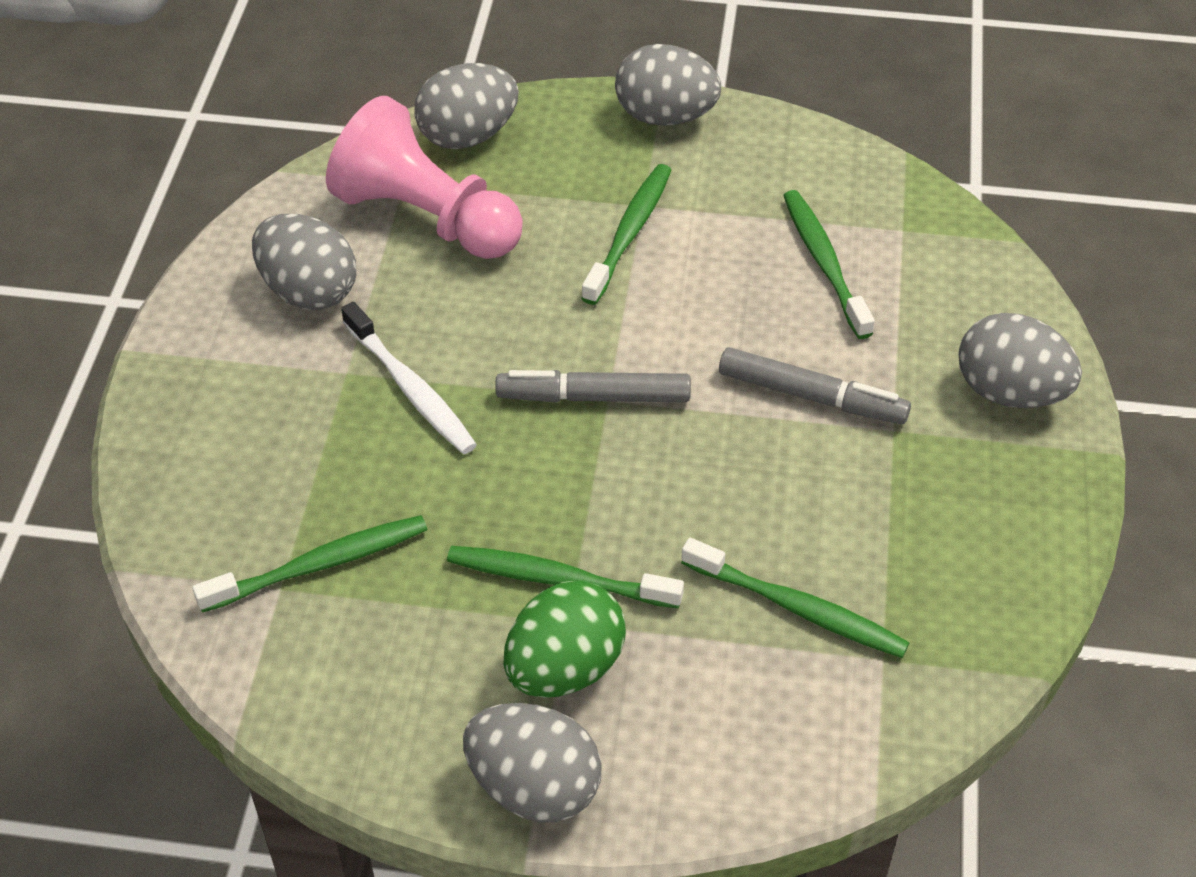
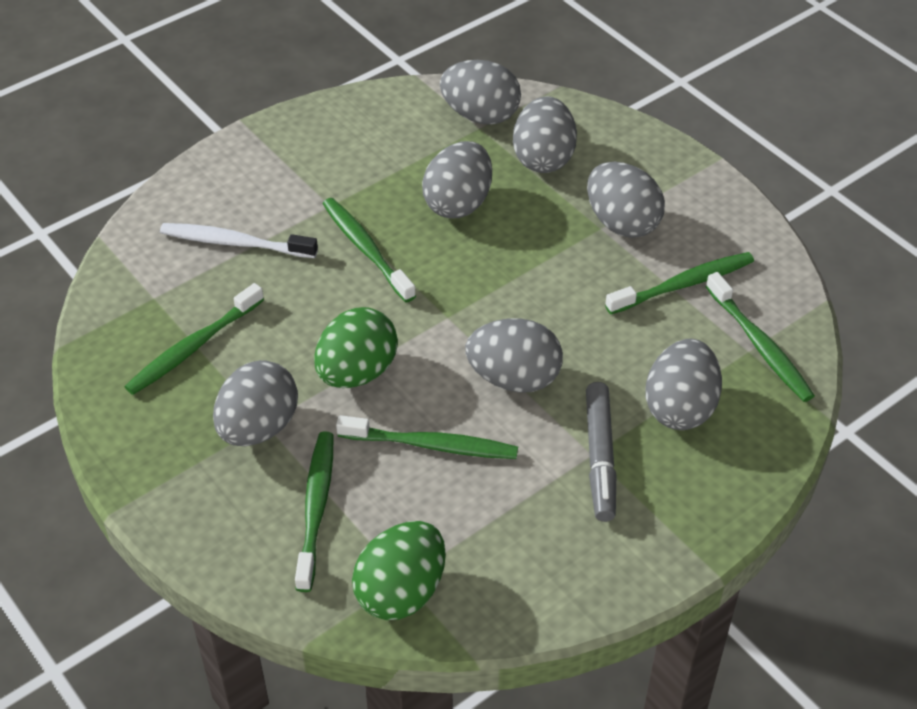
green egg: 1 -> 2
green toothbrush: 5 -> 6
grey egg: 5 -> 7
grey marker: 2 -> 1
pink pawn: 1 -> 0

